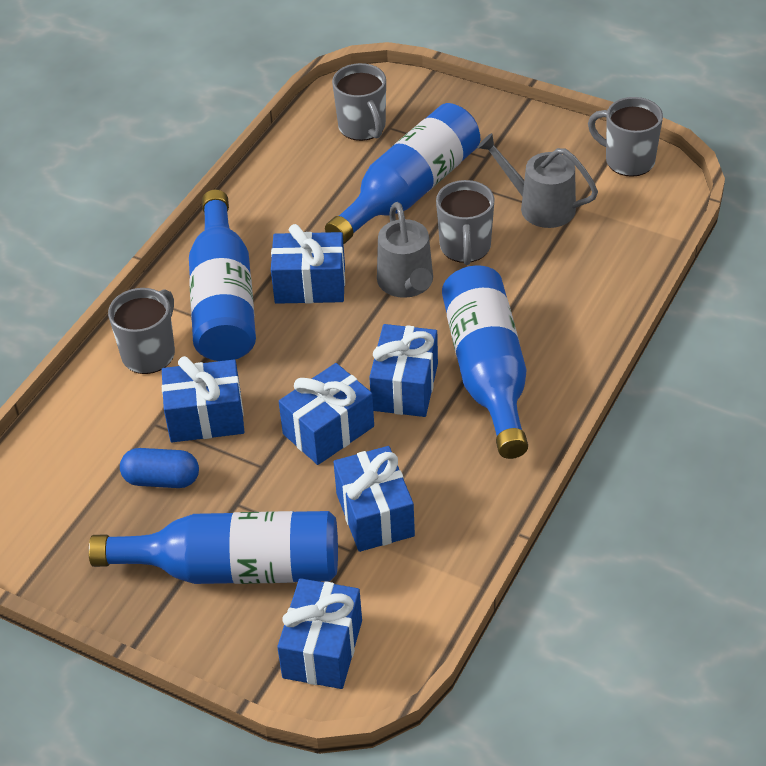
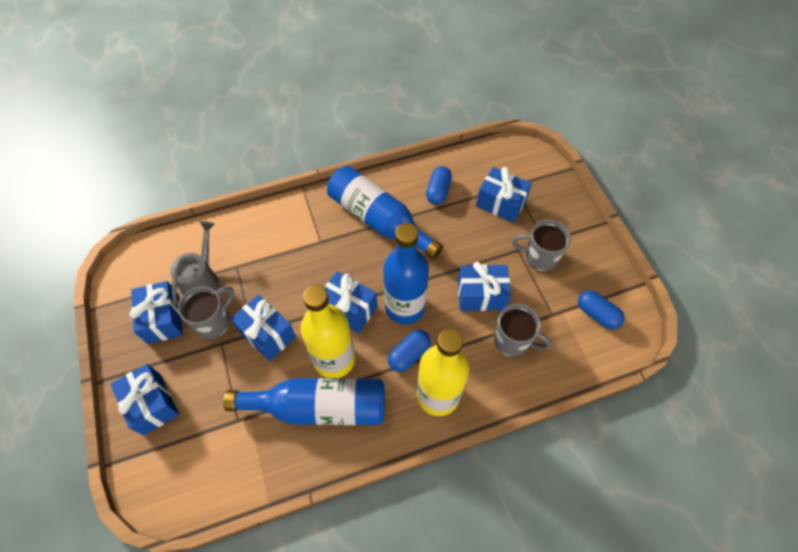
blue bottle: 4 -> 3
blue capsule: 1 -> 3
grey mug: 4 -> 3
grey watering can: 2 -> 1
yellow bottle: 0 -> 2

